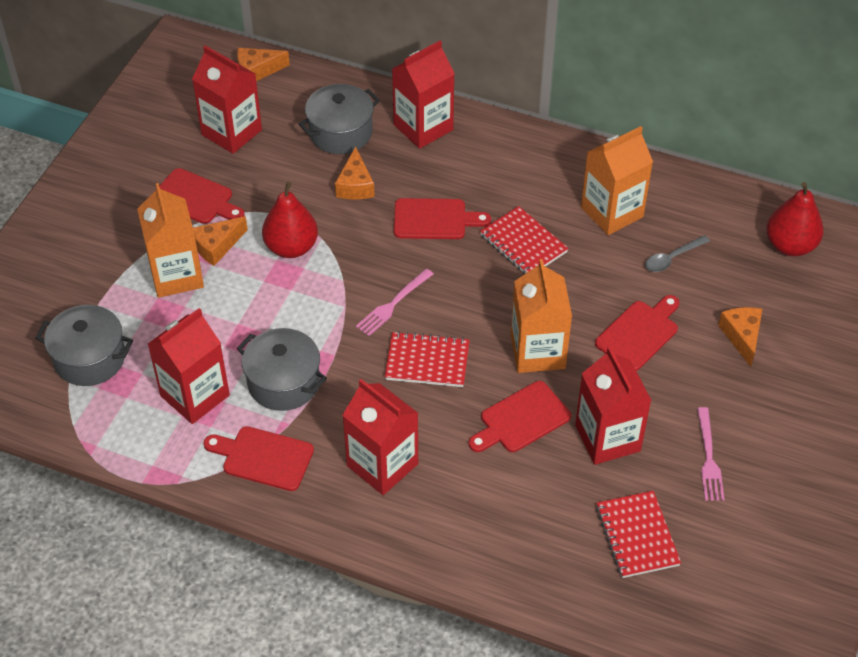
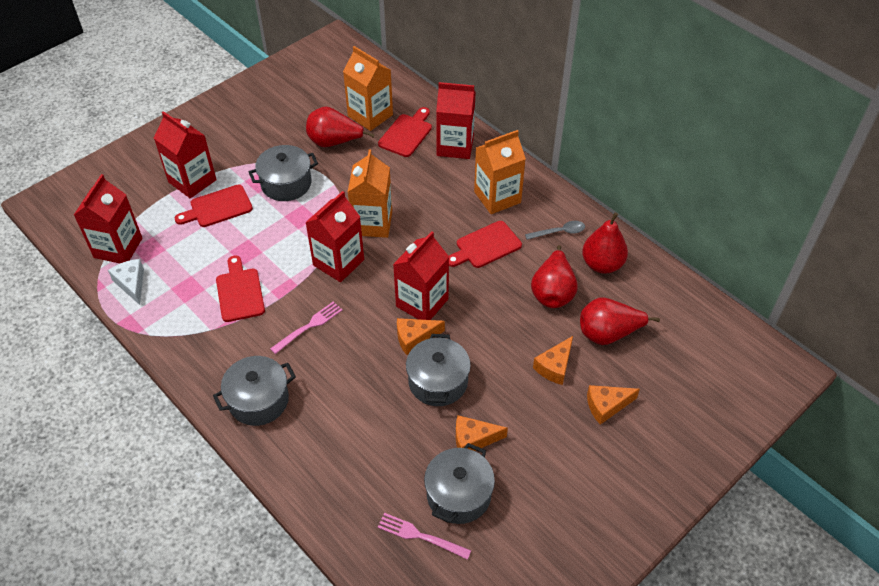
grey pot: 3 -> 4
red cutting board: 5 -> 4
red notebook: 3 -> 0
red pear: 2 -> 4
white cheese: 0 -> 1

